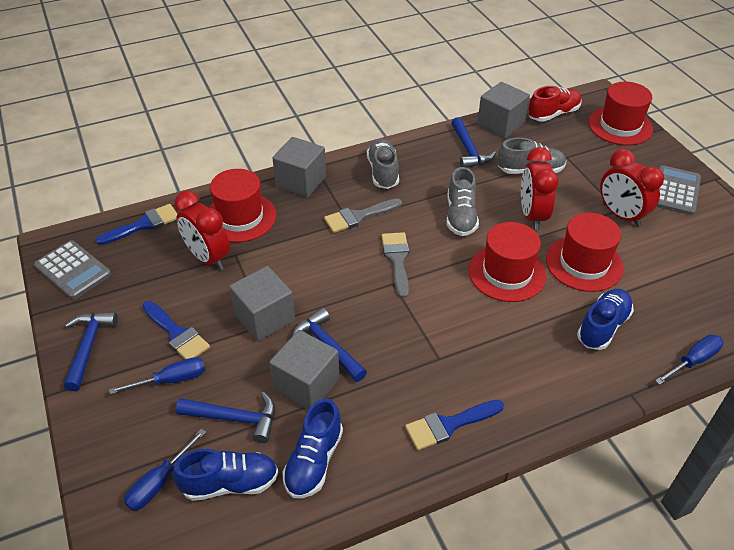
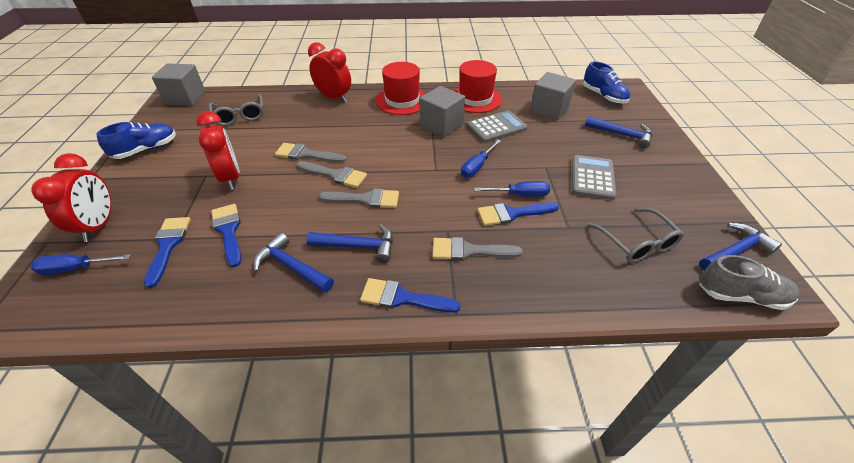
blue brush: 3 -> 4
blue shoe: 3 -> 2
grey brush: 2 -> 4
grey cube: 4 -> 3
grey glasses: 0 -> 2
grey shoe: 3 -> 1
red hat: 4 -> 2
red shoe: 1 -> 0

